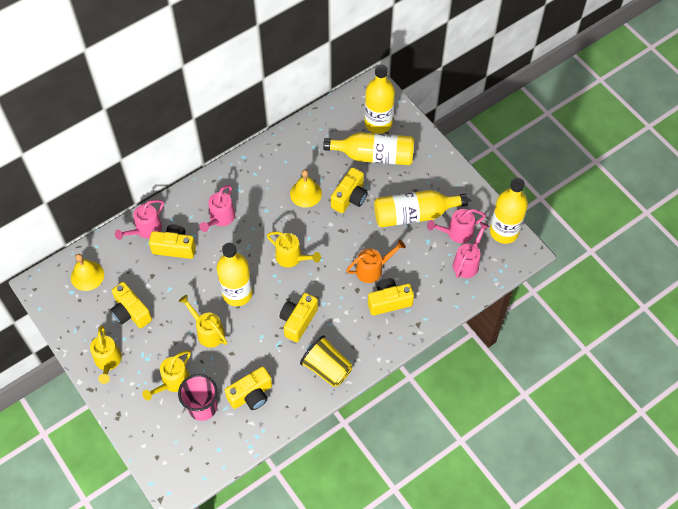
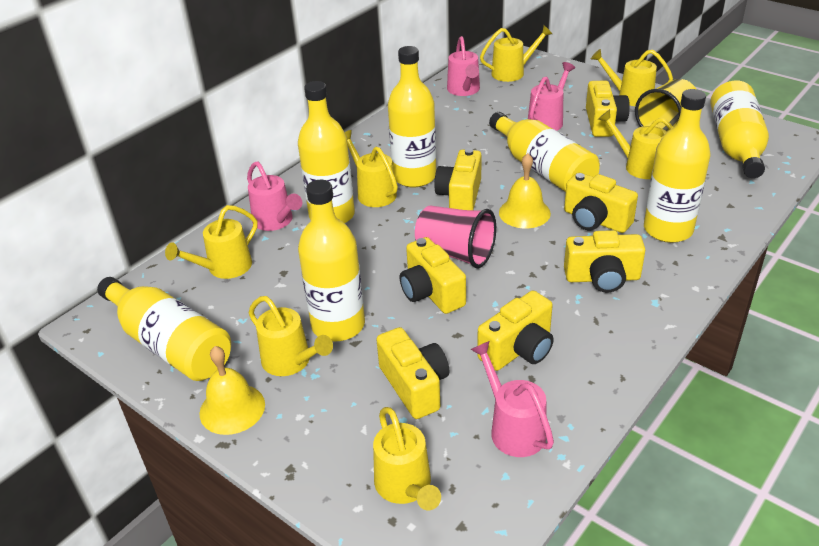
orange watering can: 1 -> 0
yellow bottle: 5 -> 7
yellow camera: 6 -> 7
yellow watering can: 4 -> 7

